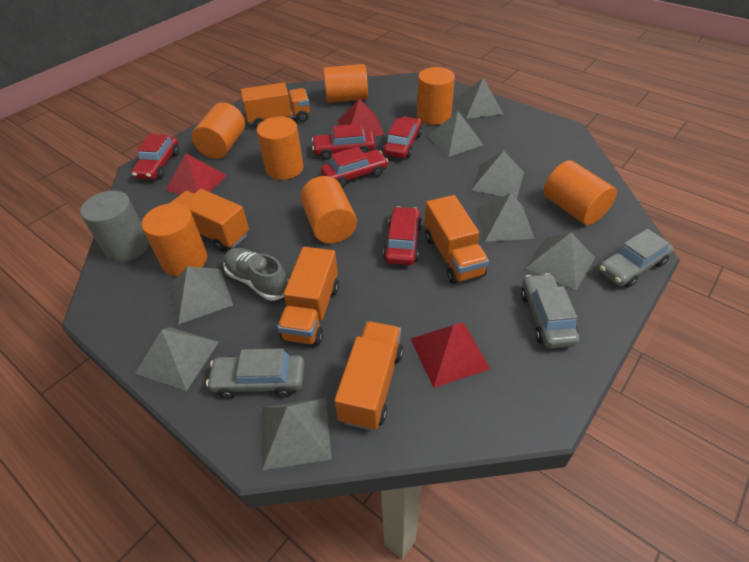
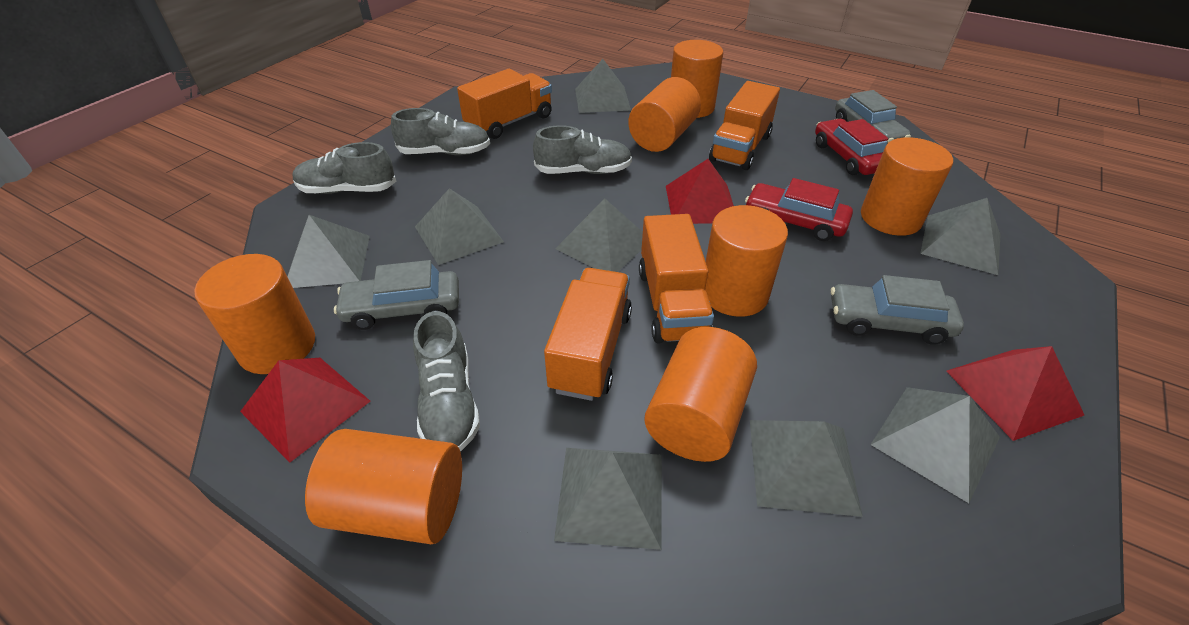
grey cylinder: 1 -> 0
grey shoe: 1 -> 4
orange truck: 5 -> 4
red car: 5 -> 2

